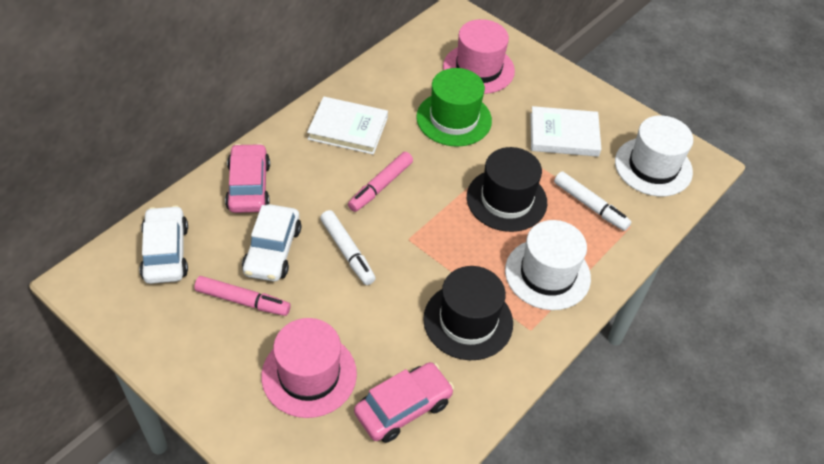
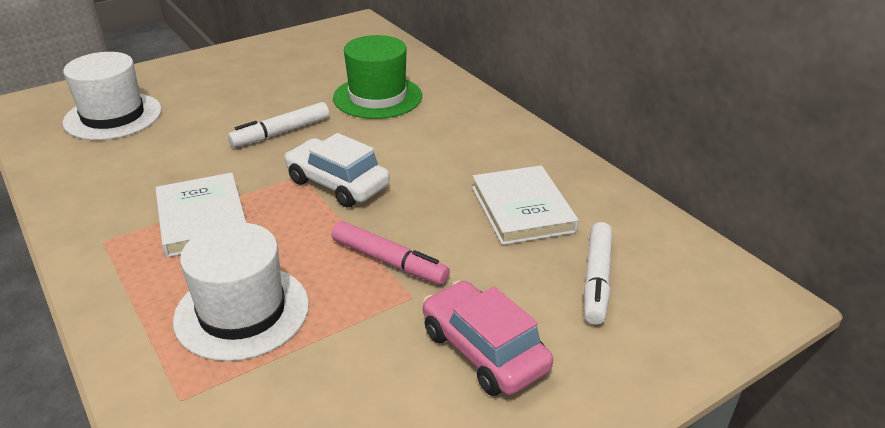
black hat: 2 -> 0
pink car: 2 -> 1
pink hat: 2 -> 0
pink marker: 2 -> 1
white car: 2 -> 1

